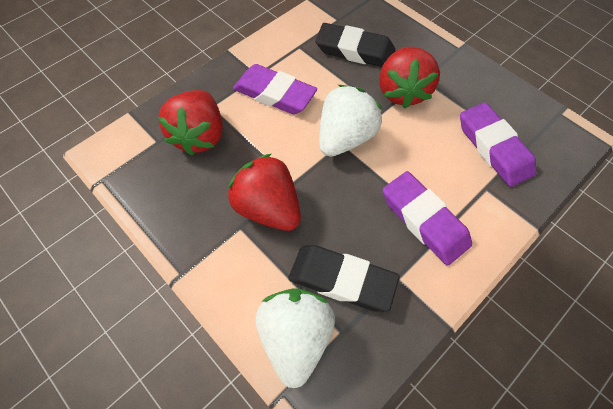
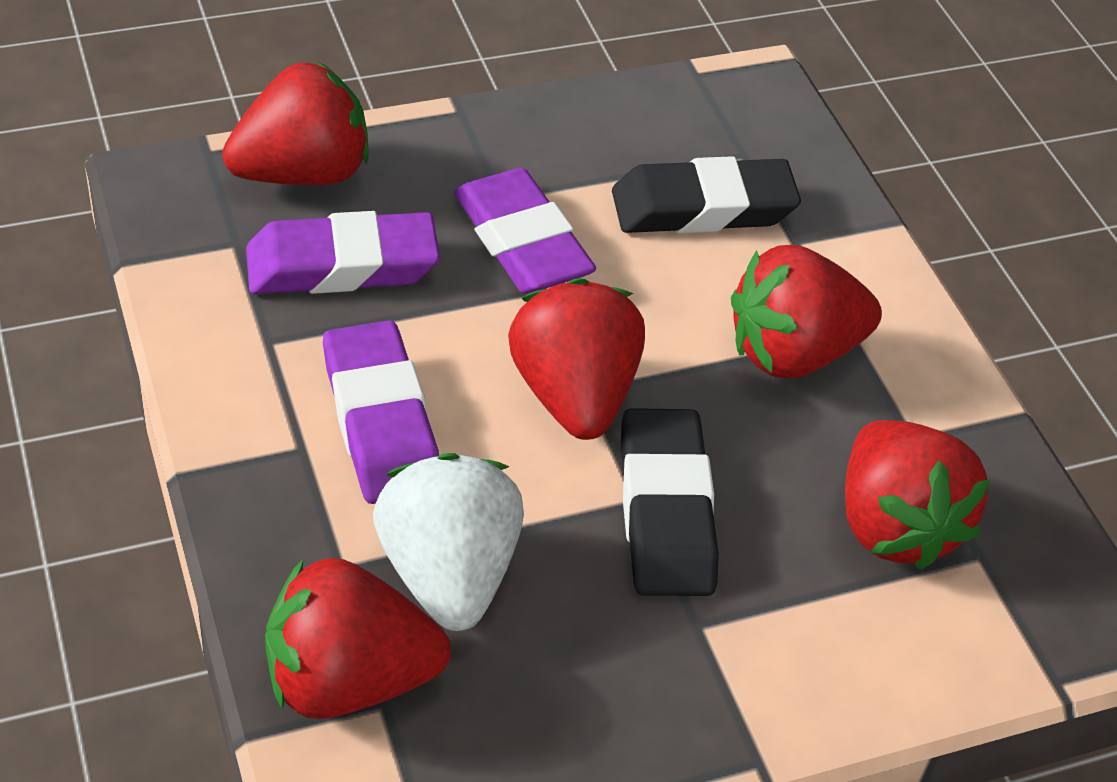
red strawberry: 3 -> 5
white strawberry: 2 -> 1

